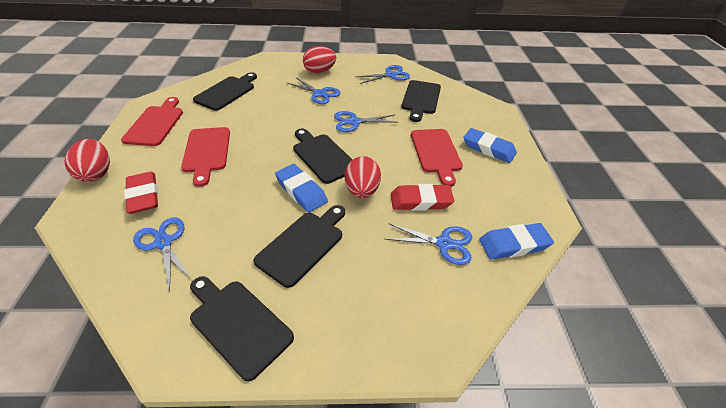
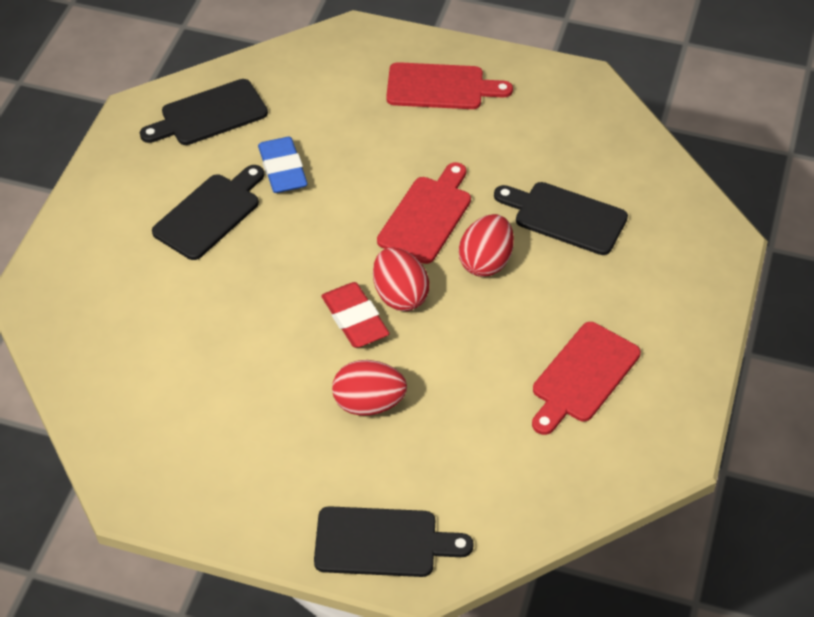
black cutting board: 5 -> 4
blue eraser: 3 -> 1
blue scissors: 5 -> 0
red eraser: 2 -> 1

